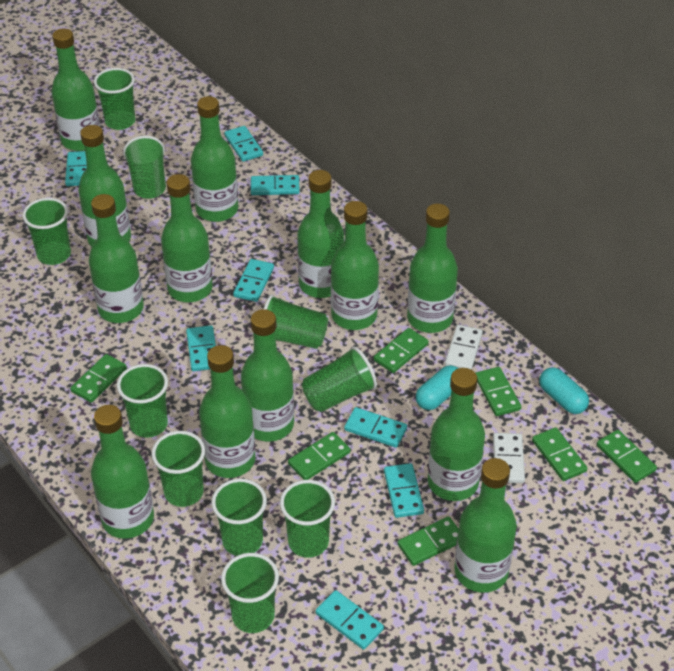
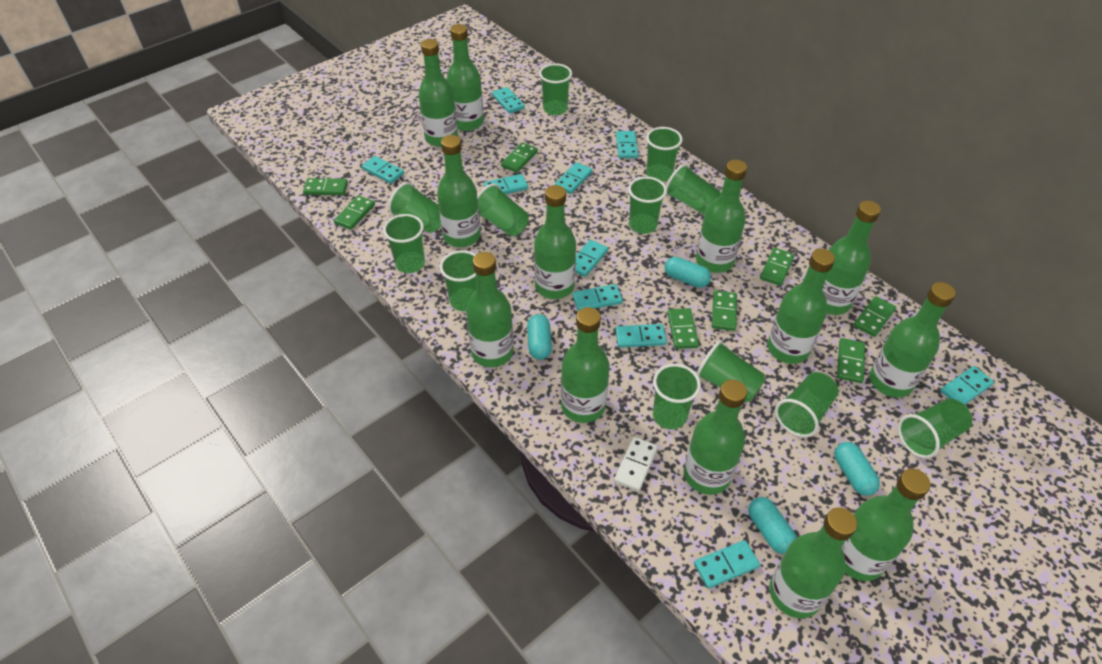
green cup: 10 -> 12
green domino: 7 -> 8
turquoise capsule: 2 -> 4
turquoise domino: 8 -> 10
white domino: 2 -> 1

